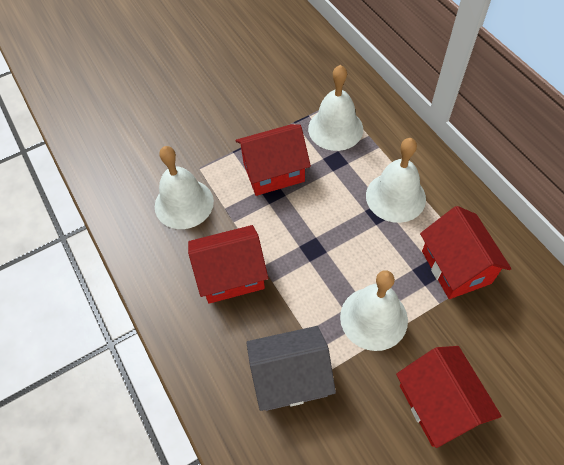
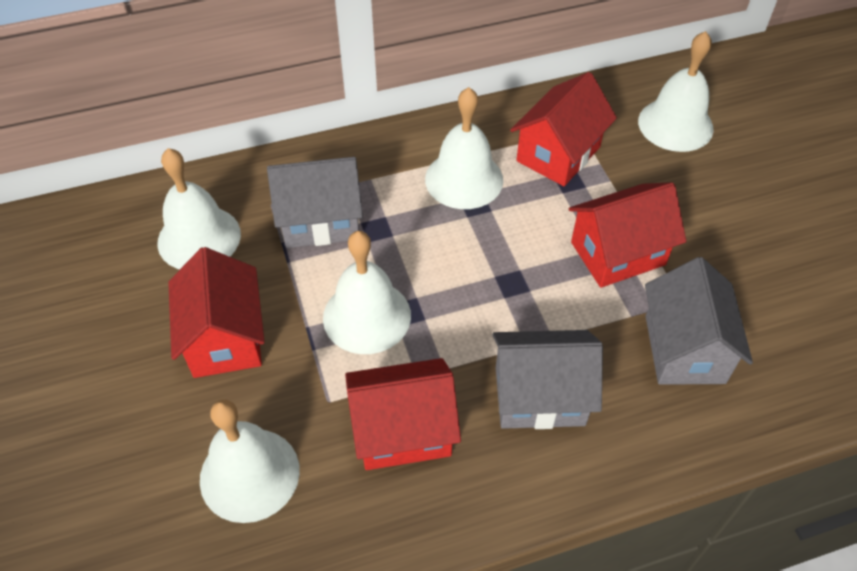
grey house: 1 -> 3
white bell: 4 -> 5

